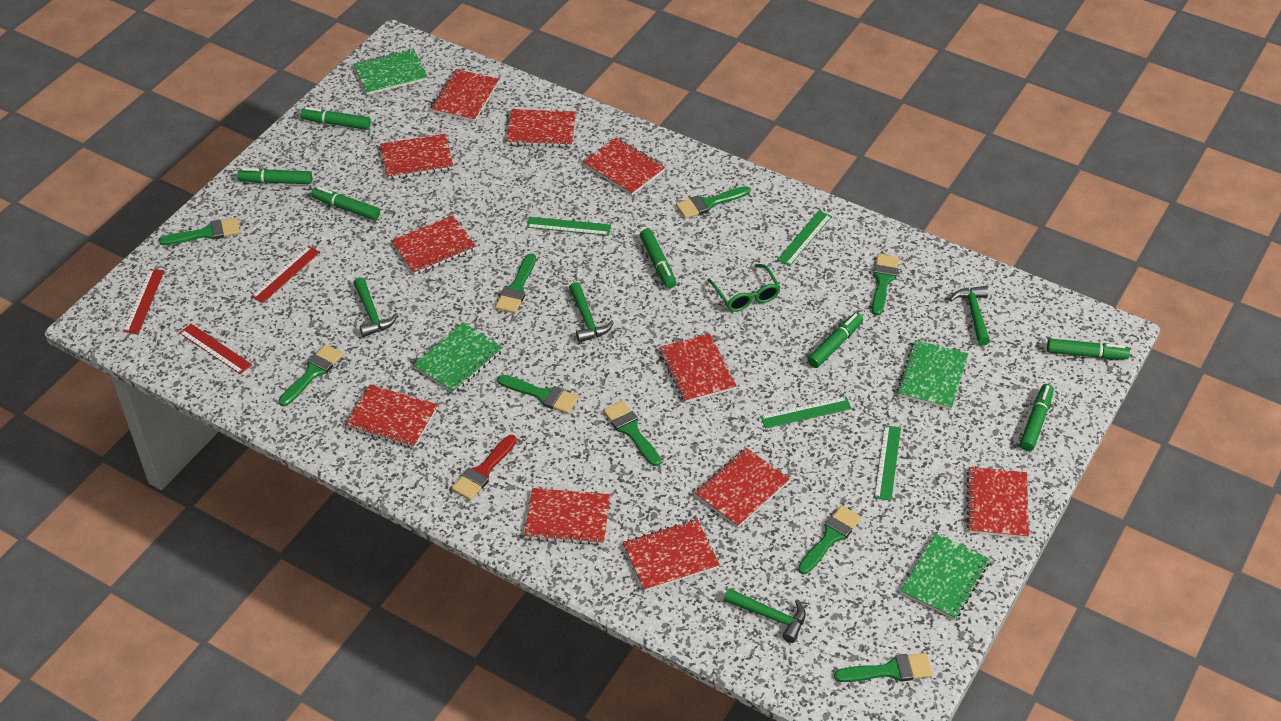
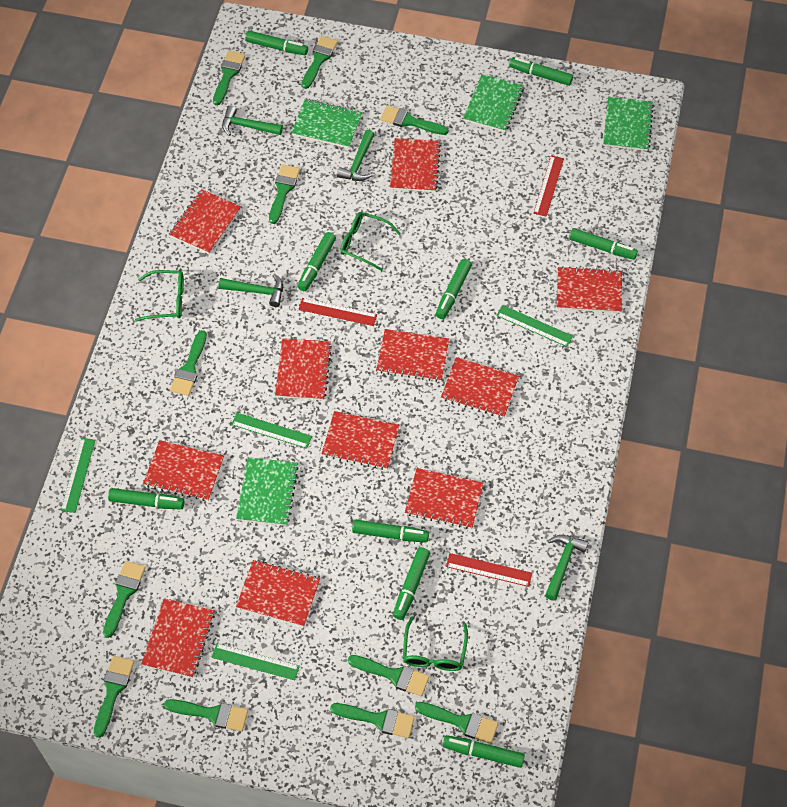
green brush: 9 -> 11
green glasses: 1 -> 3
green marker: 7 -> 9
red brush: 1 -> 0

